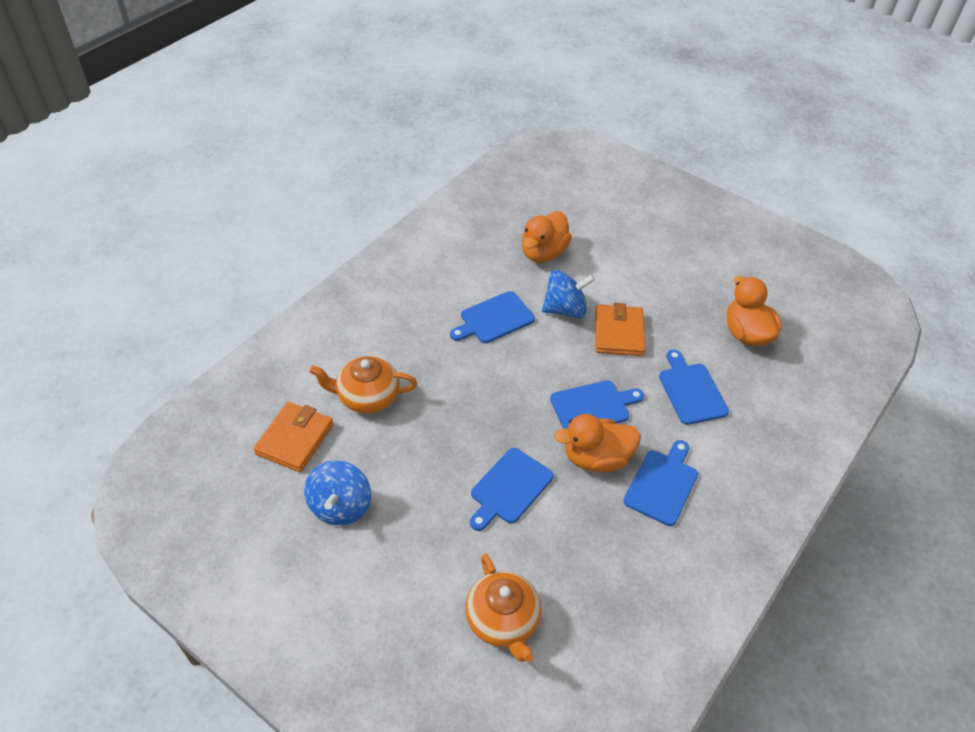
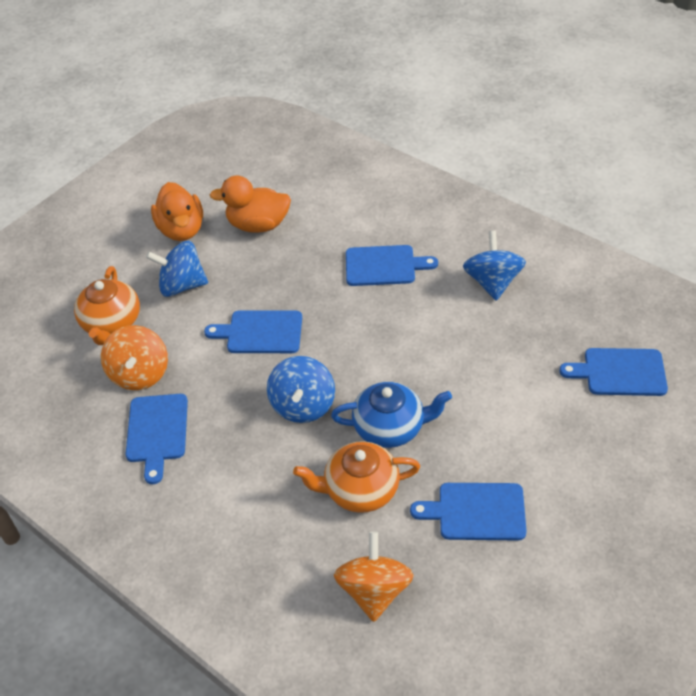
blue spinning top: 2 -> 3
blue teapot: 0 -> 1
orange duck: 3 -> 2
orange spinning top: 0 -> 2
orange wallet: 2 -> 0

